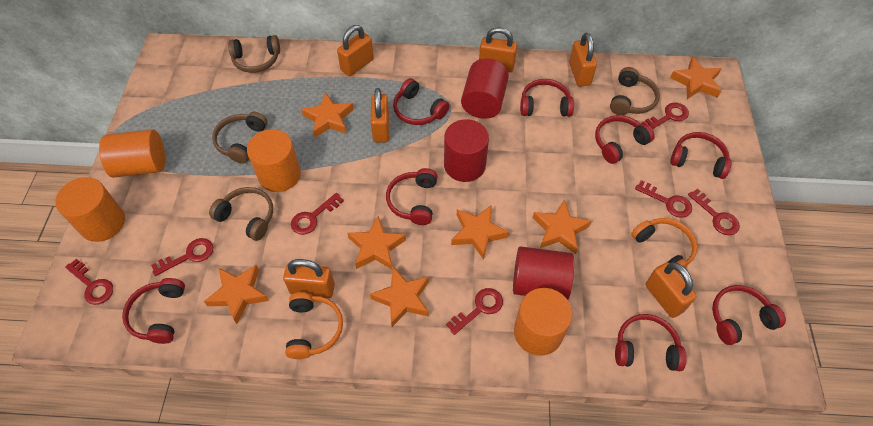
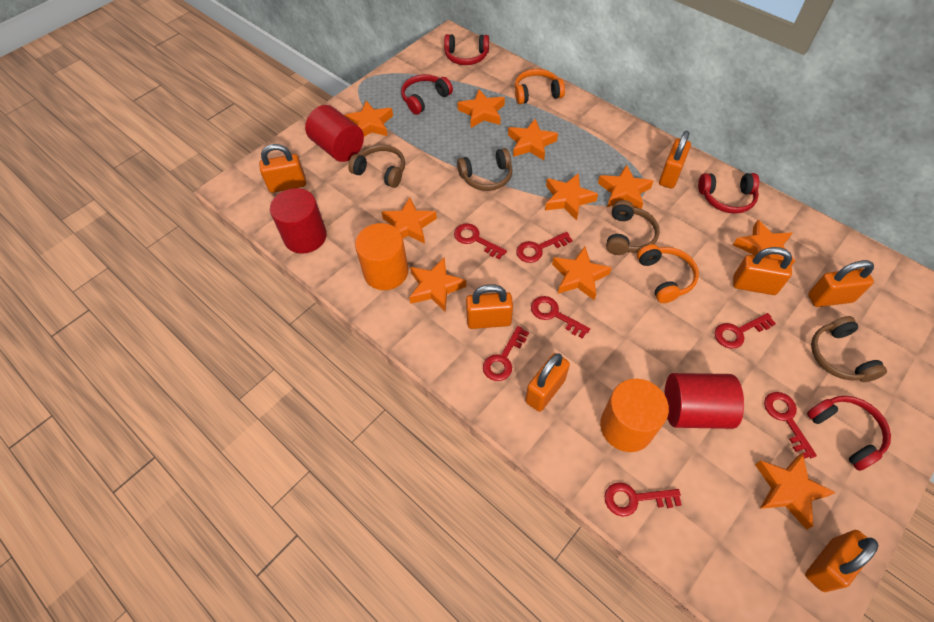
orange cylinder: 4 -> 2
orange padlock: 6 -> 7
orange star: 7 -> 10
red headphones: 8 -> 4

